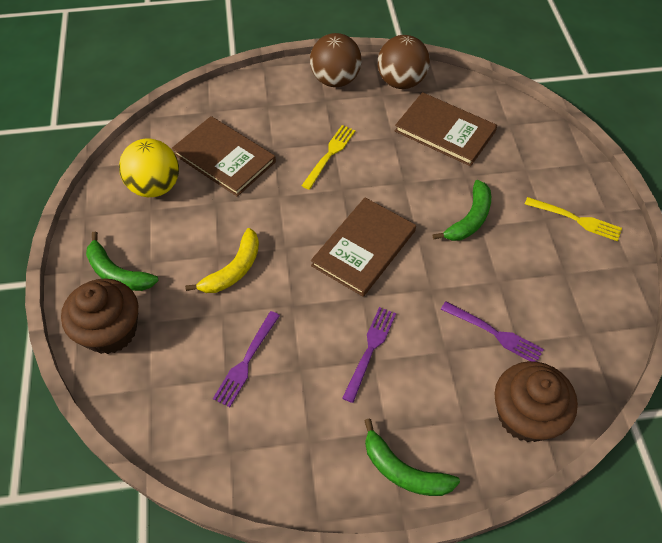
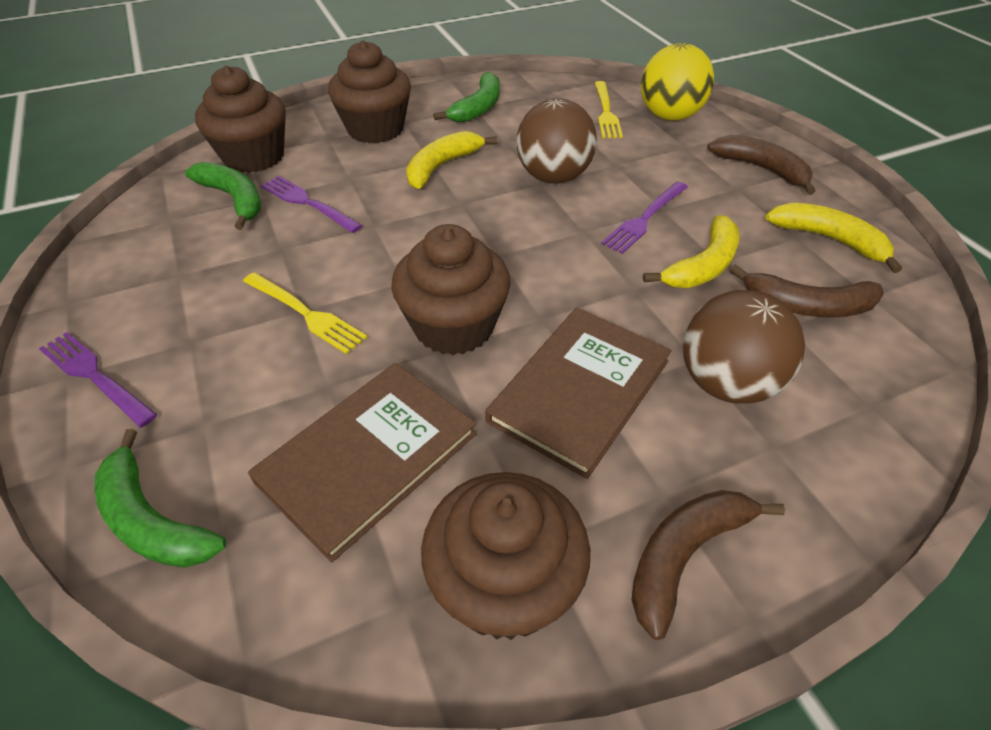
brown banana: 0 -> 3
brown book: 3 -> 2
brown cupcake: 2 -> 4
yellow banana: 1 -> 3

